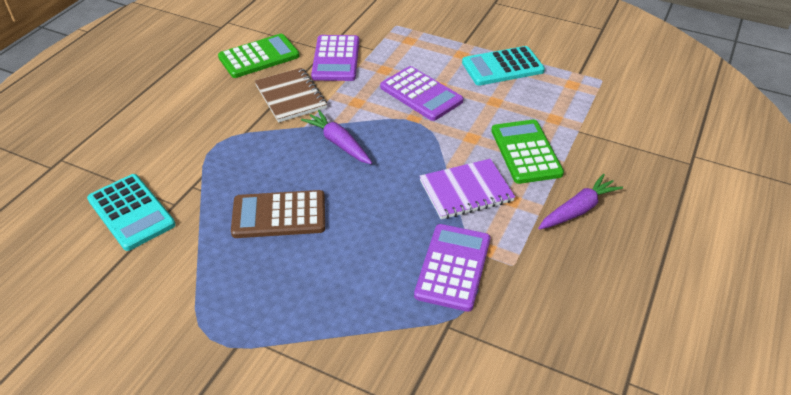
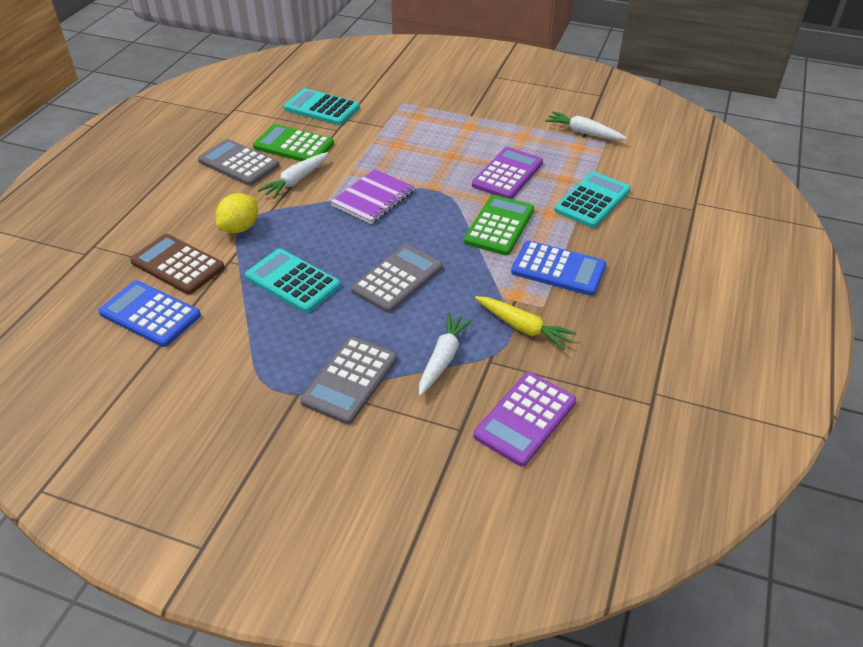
blue calculator: 0 -> 2
brown notebook: 1 -> 0
grey calculator: 0 -> 3
purple calculator: 3 -> 2
purple carrot: 2 -> 0
turquoise calculator: 2 -> 3
white carrot: 0 -> 3
yellow carrot: 0 -> 1
yellow lemon: 0 -> 1

